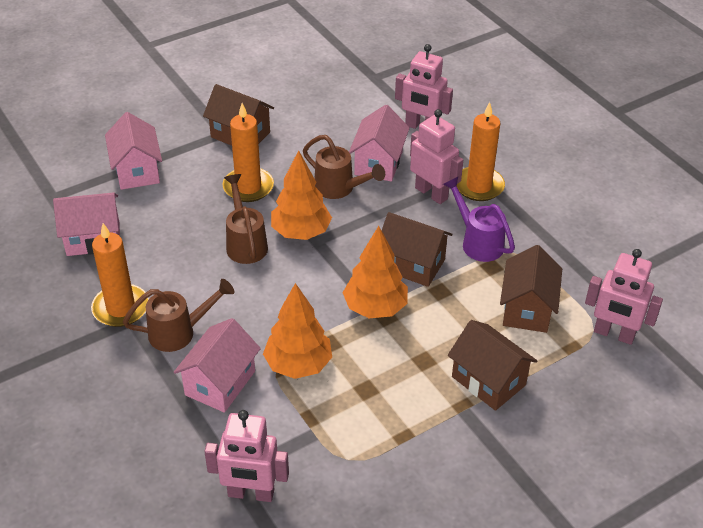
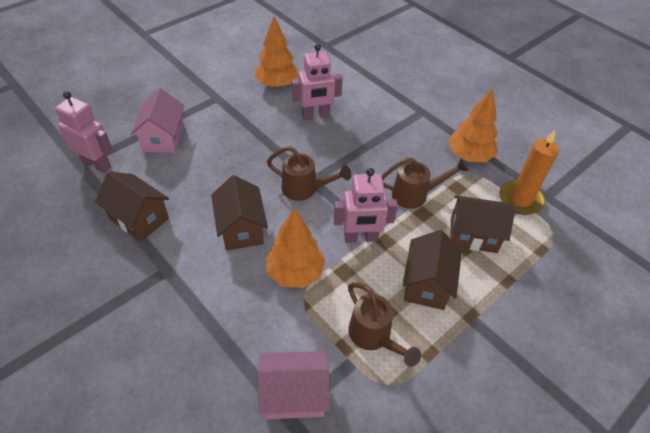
orange candle: 3 -> 1
pink house: 4 -> 2
pink robot: 4 -> 3
purple watering can: 1 -> 0

